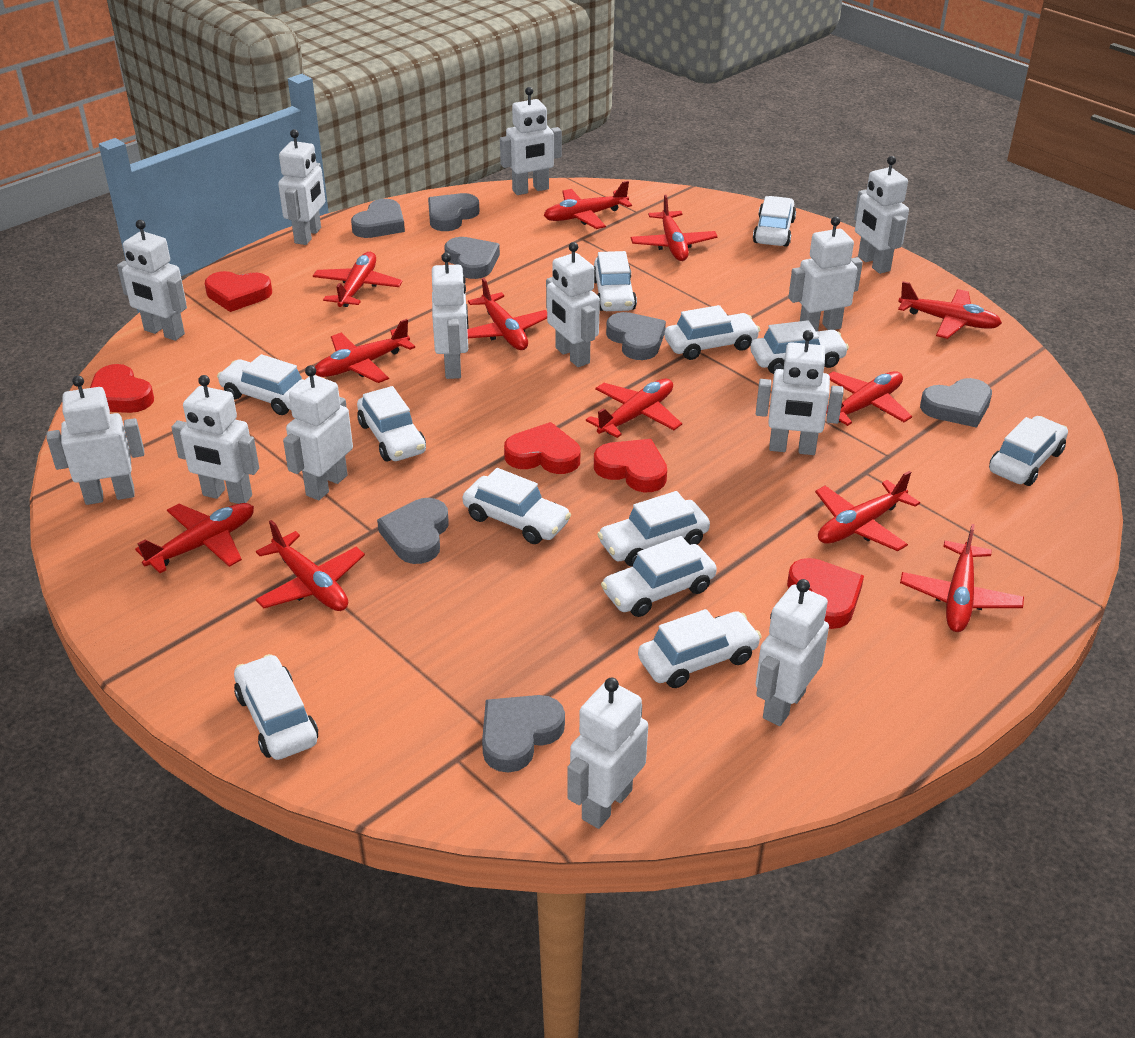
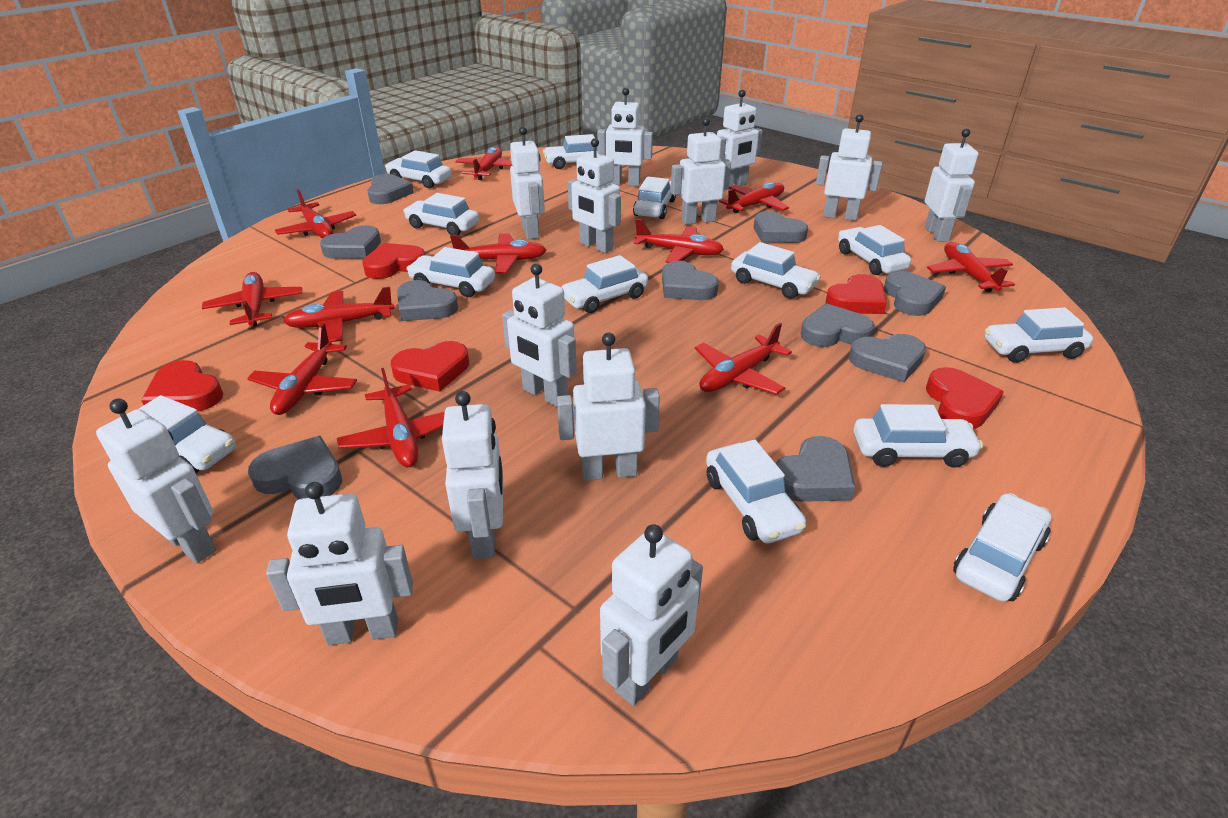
grey heart: 7 -> 10
red plane: 12 -> 11
white car: 12 -> 13

